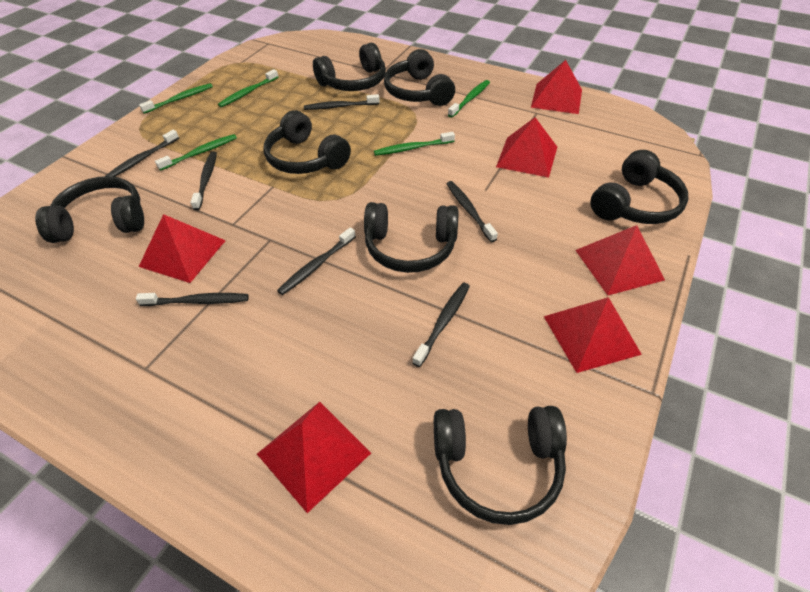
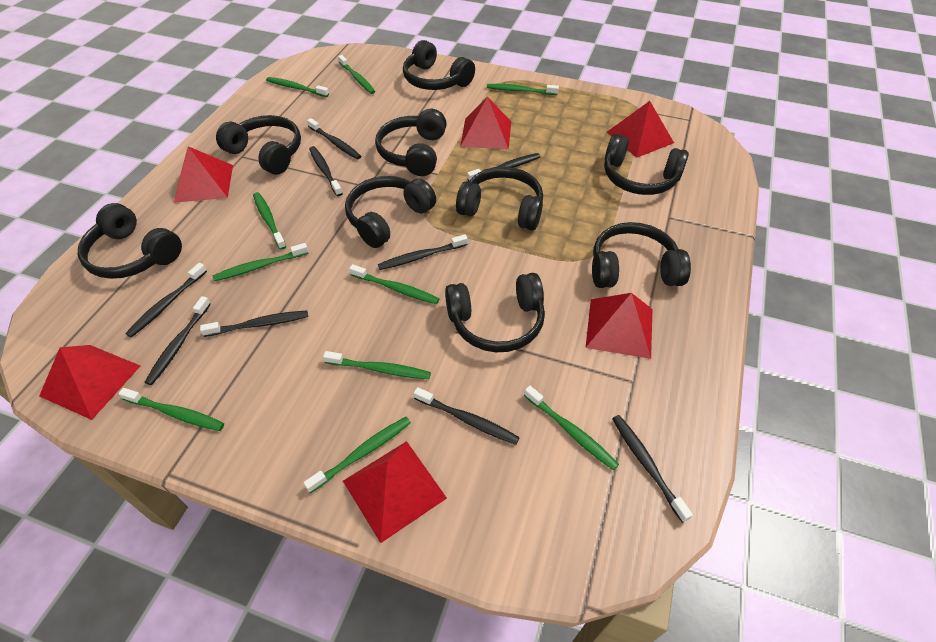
black headphones: 7 -> 9
black toothbrush: 7 -> 9
green toothbrush: 5 -> 10

